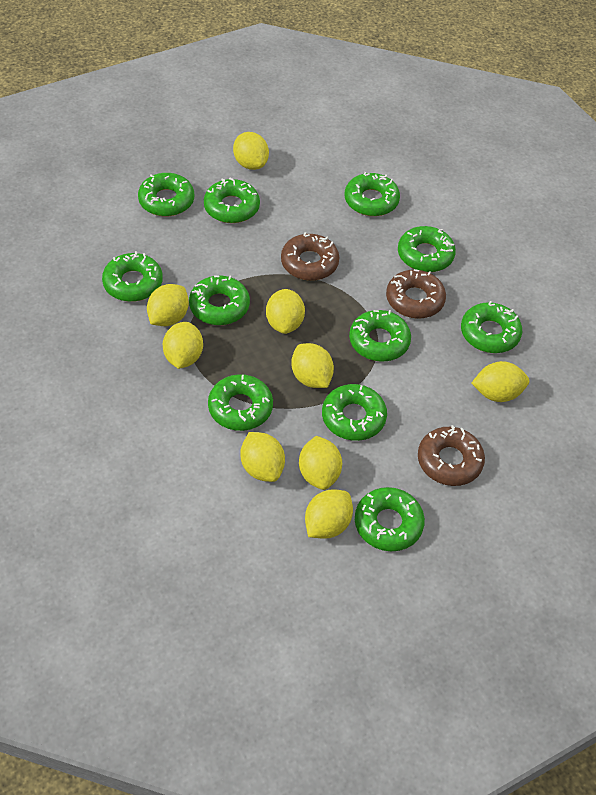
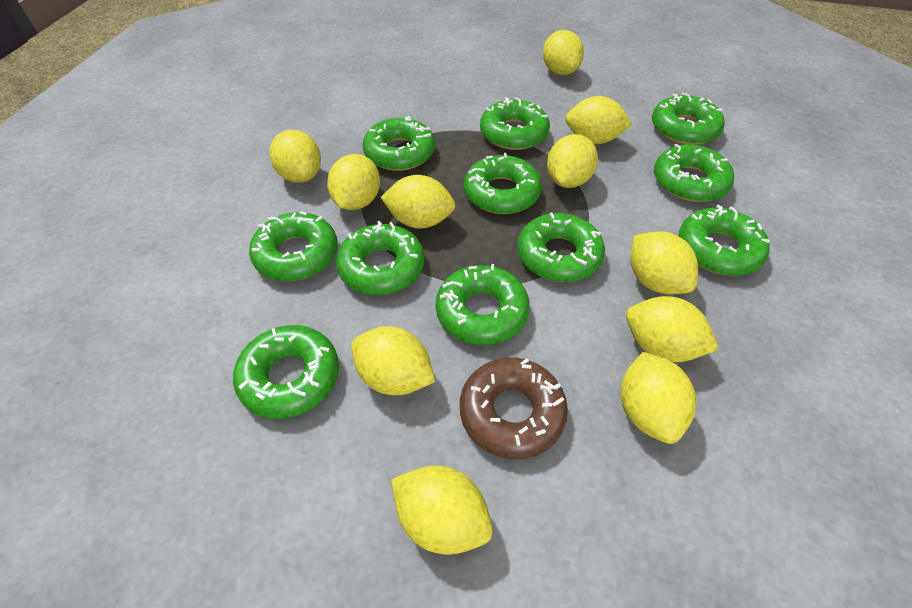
brown donut: 3 -> 1
yellow lemon: 9 -> 11

